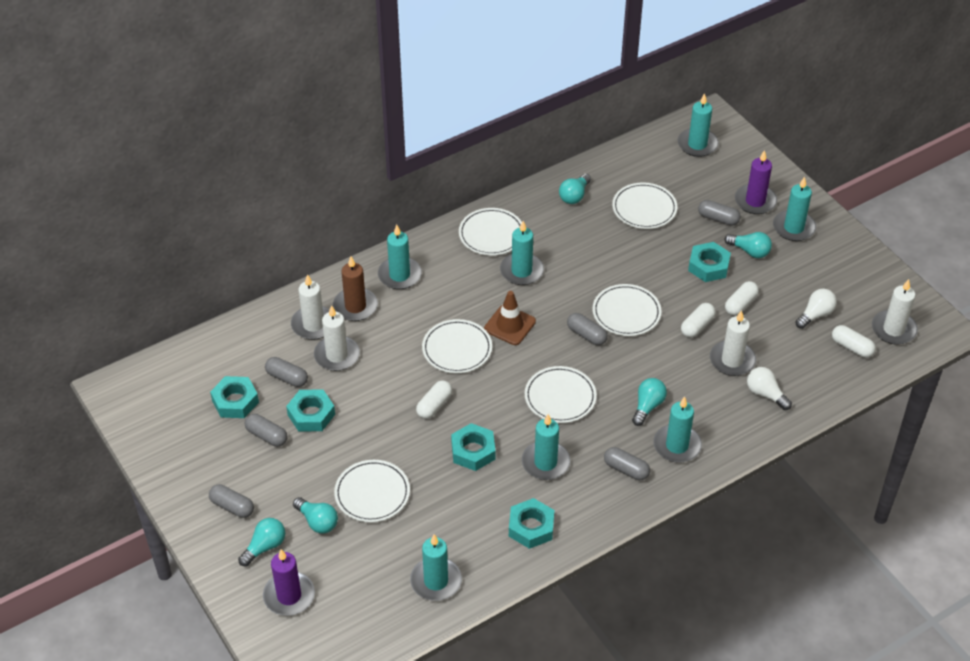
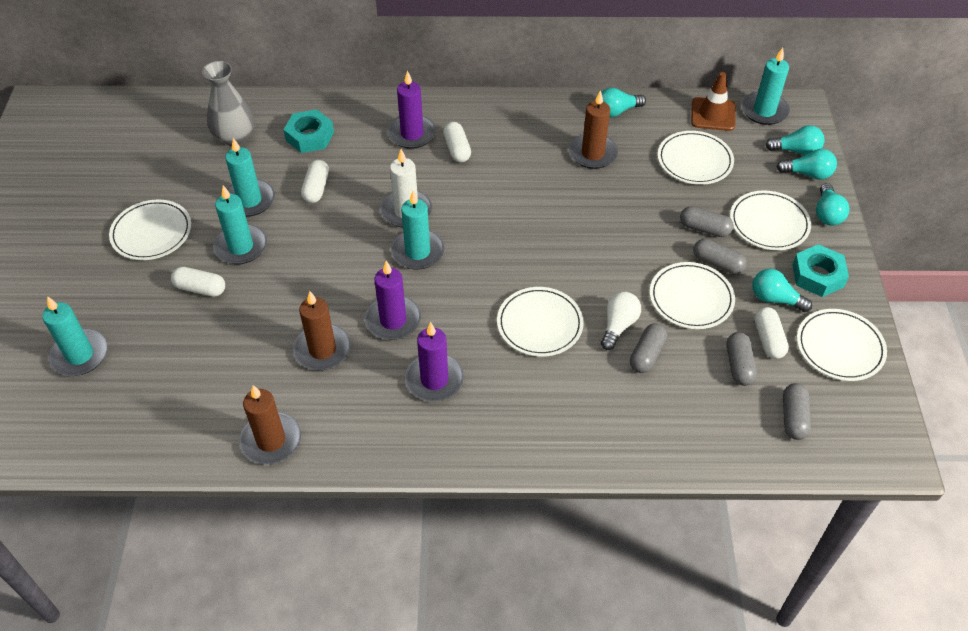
brown candle: 1 -> 3
grey capsule: 6 -> 5
grey vase: 0 -> 1
purple candle: 2 -> 3
turquoise candle: 7 -> 5
turquoise nut: 5 -> 2
white candle: 4 -> 1
white light bulb: 2 -> 1

